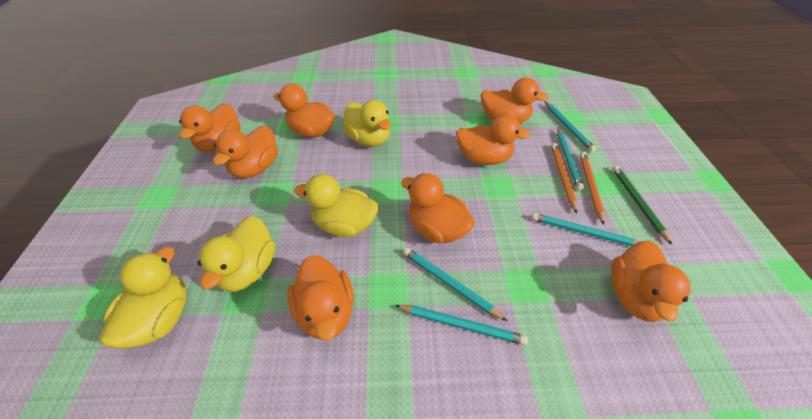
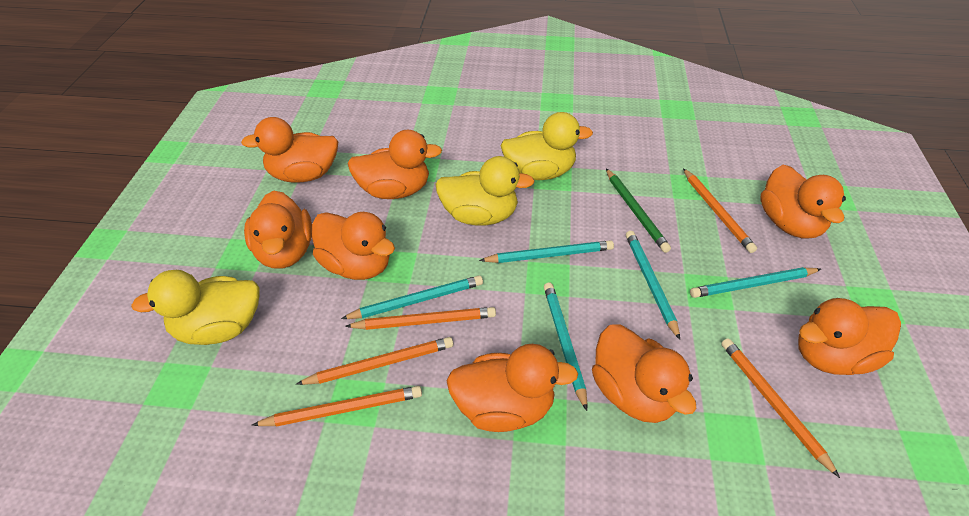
orange pencil: 2 -> 5
yellow duck: 4 -> 3

